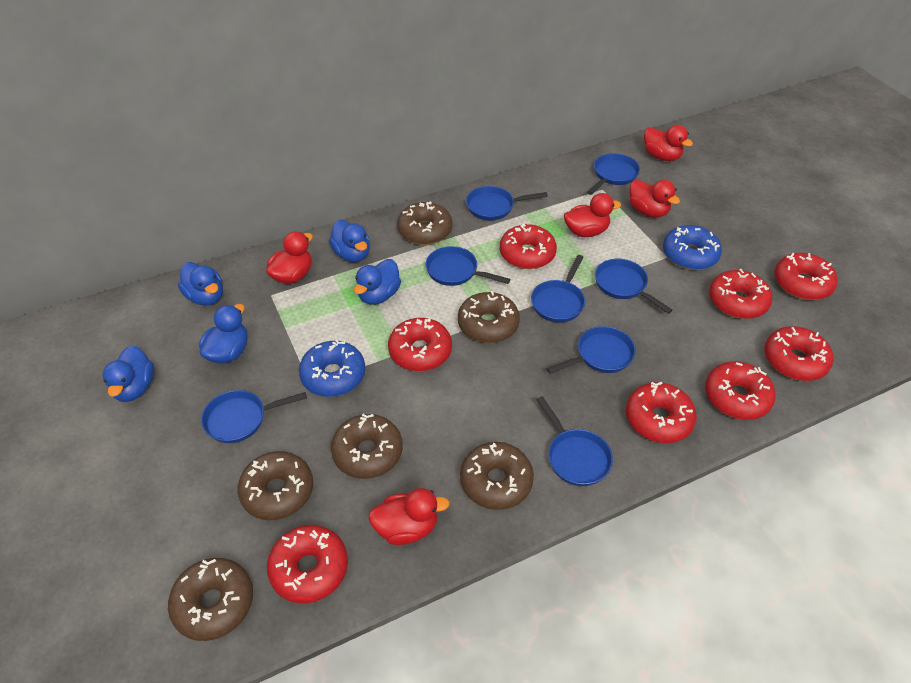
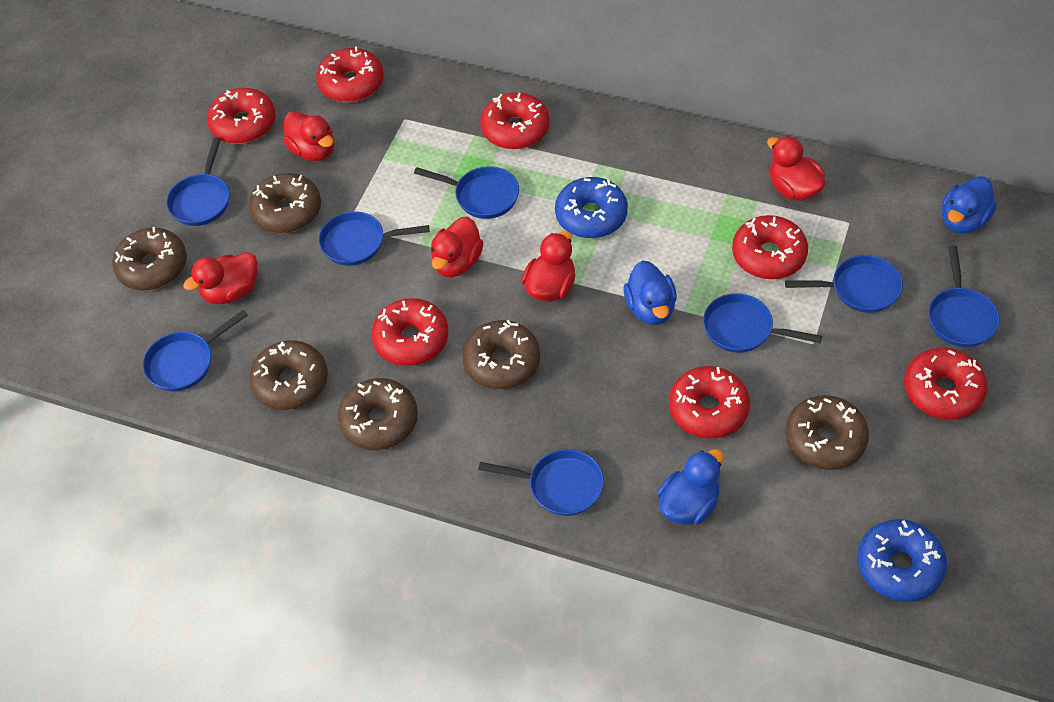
blue duck: 5 -> 3
red donut: 8 -> 7

